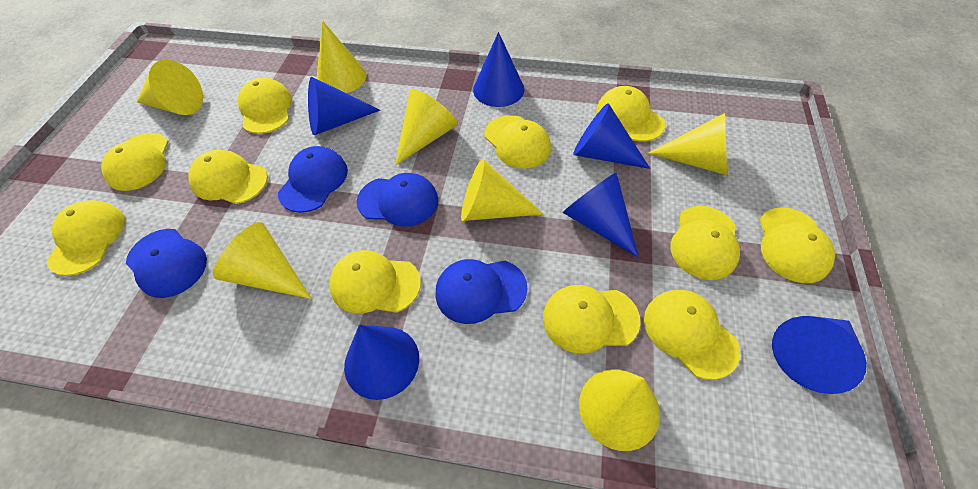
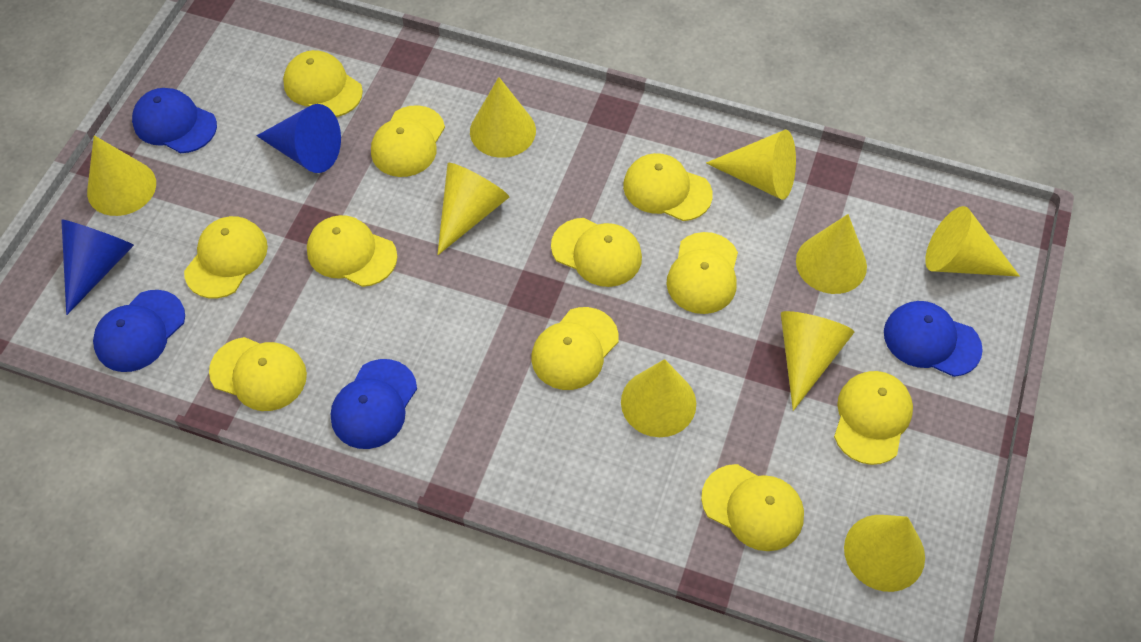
blue cone: 6 -> 2
yellow cone: 7 -> 9

